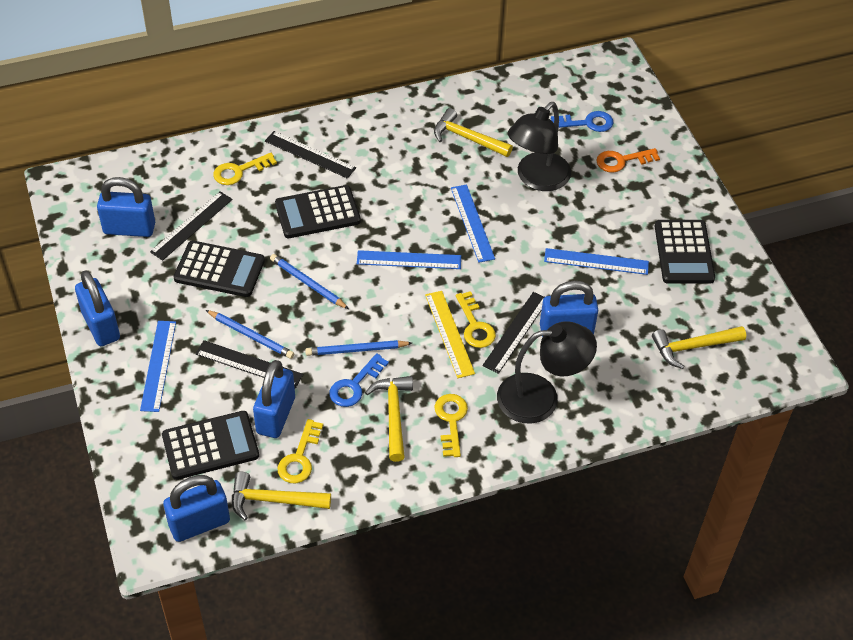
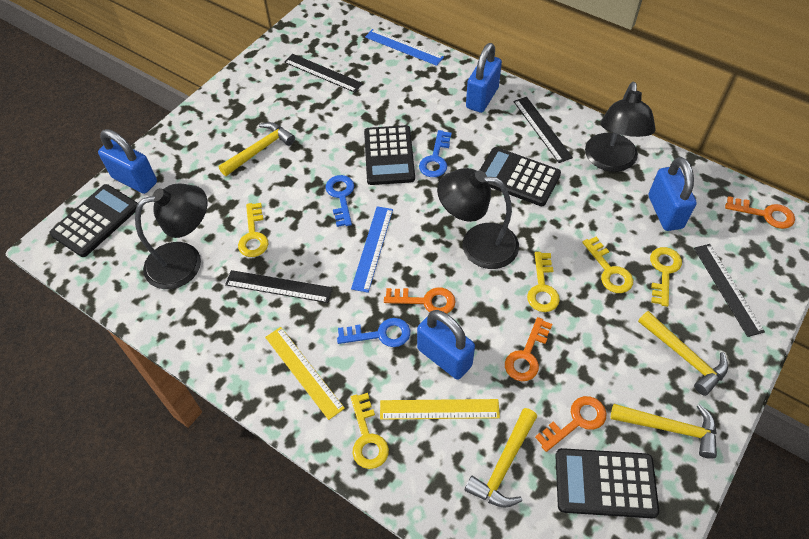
black lamp: 2 -> 3
blue key: 2 -> 3
blue padlock: 5 -> 4
blue pencil: 3 -> 0
blue ruler: 4 -> 2
orange key: 1 -> 4
yellow key: 4 -> 5
yellow ruler: 1 -> 2

